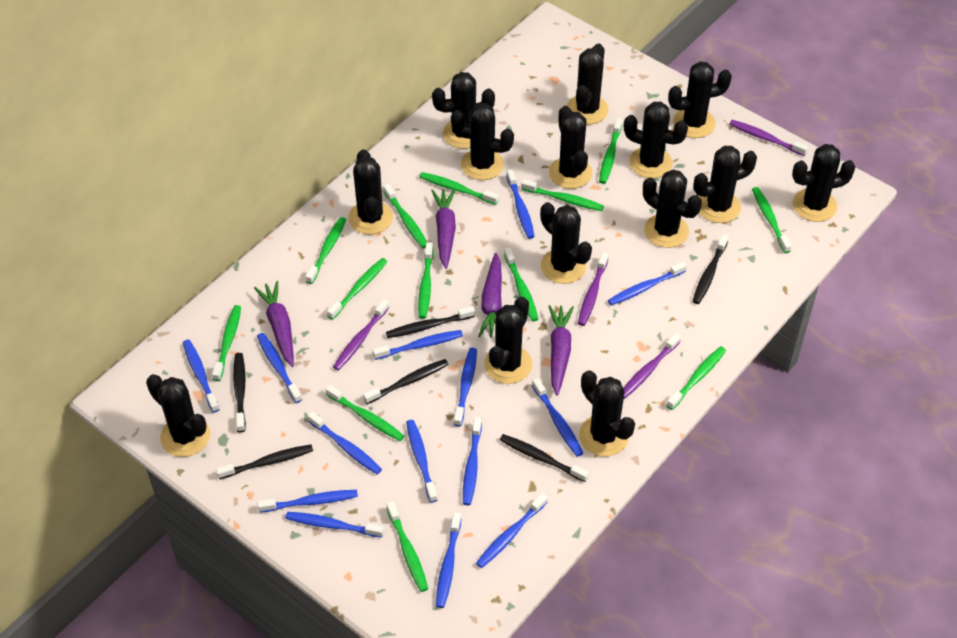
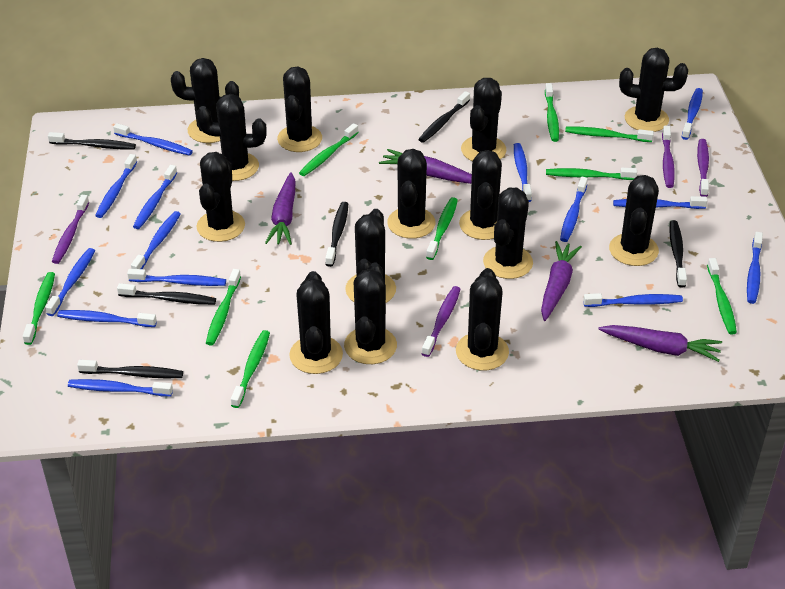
green toothbrush: 13 -> 9

